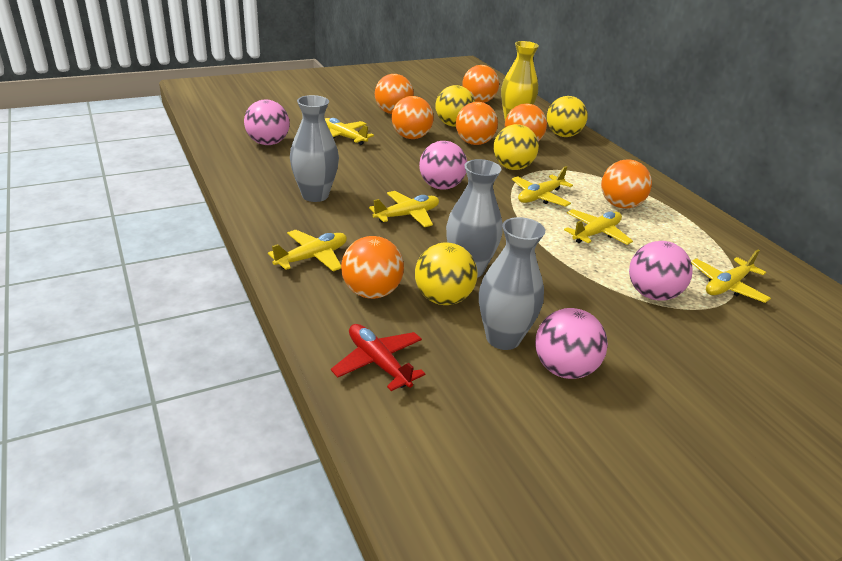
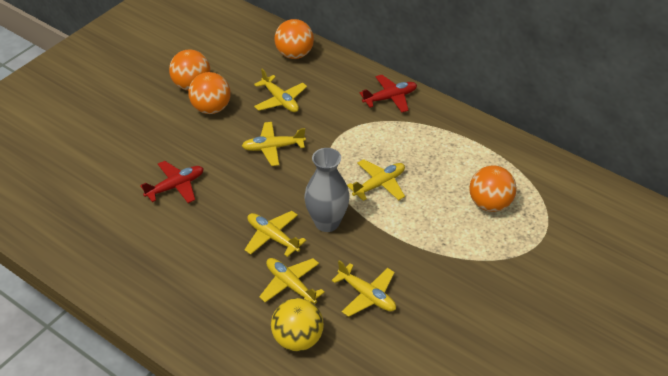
grey vase: 3 -> 1
orange ball: 7 -> 4
pink ball: 4 -> 0
red plane: 1 -> 2
yellow ball: 4 -> 1
yellow vase: 1 -> 0

